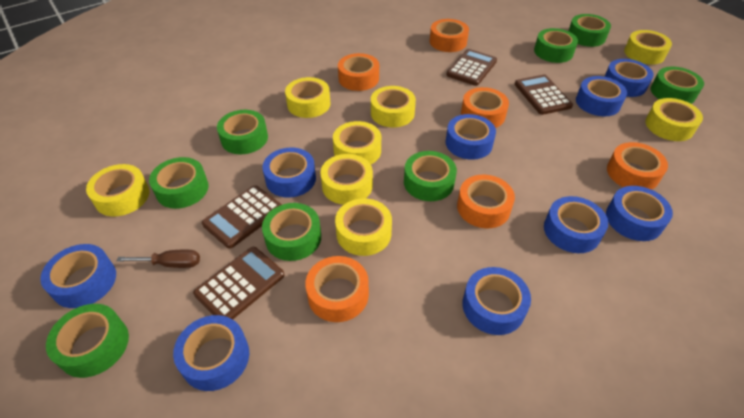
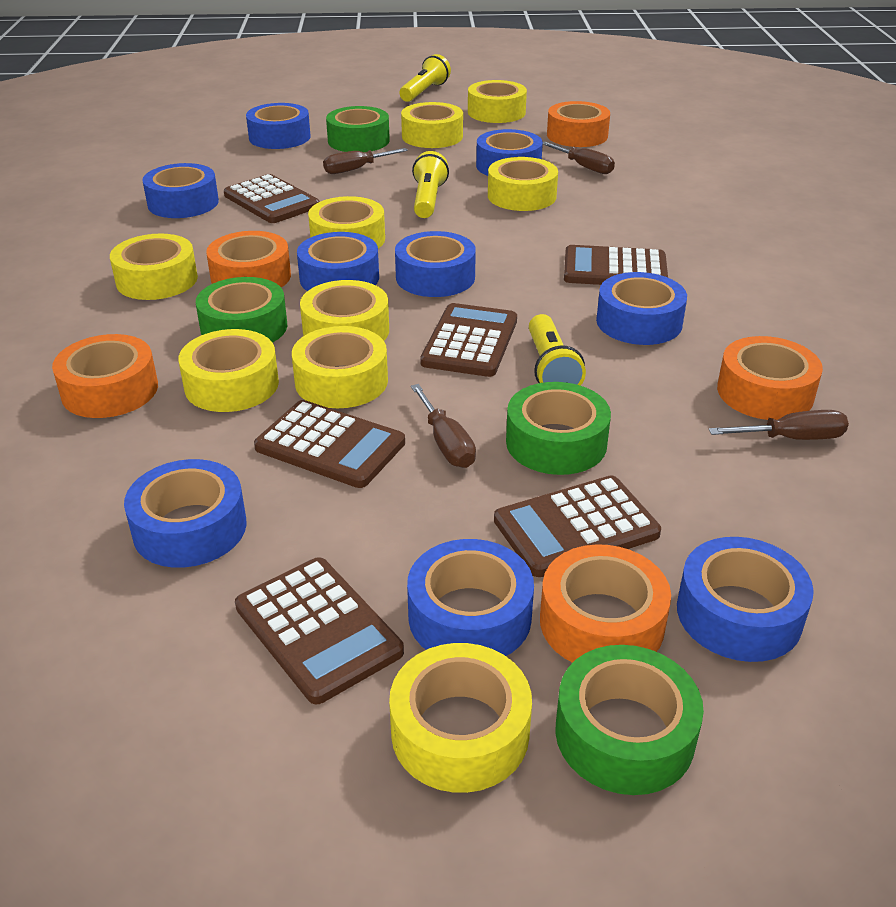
brown calculator: 4 -> 6
brown screwdriver: 1 -> 4
green tape: 8 -> 4
orange tape: 6 -> 5
yellow flashlight: 0 -> 3
yellow tape: 8 -> 9

